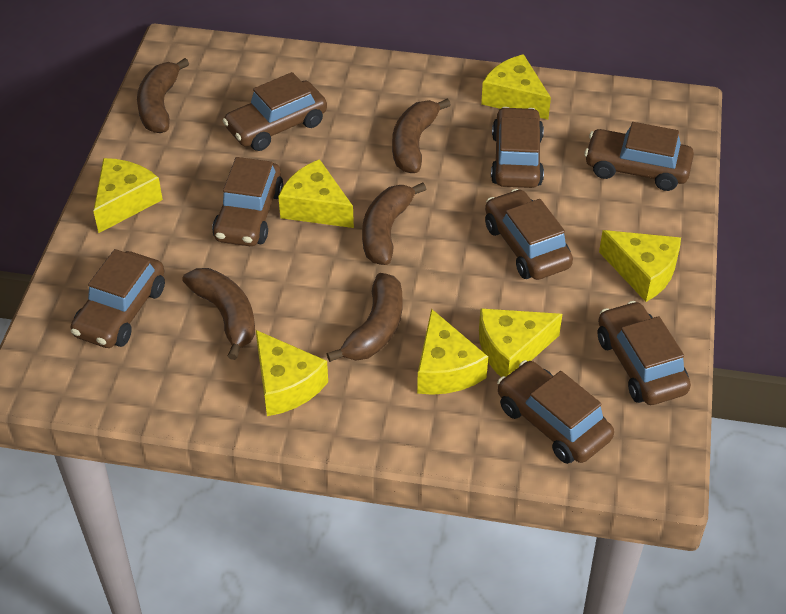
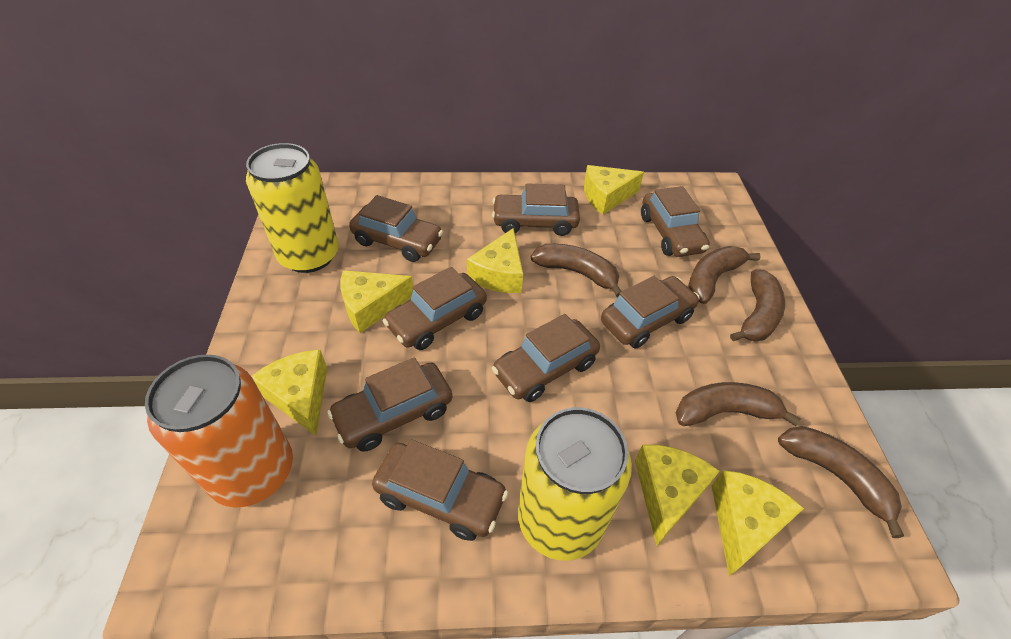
orange can: 0 -> 1
yellow can: 0 -> 2
yellow cheese: 7 -> 6

